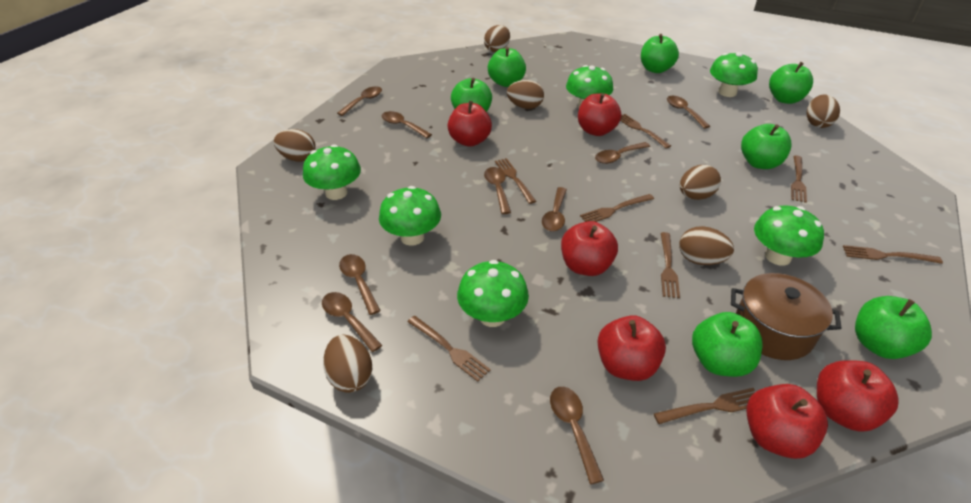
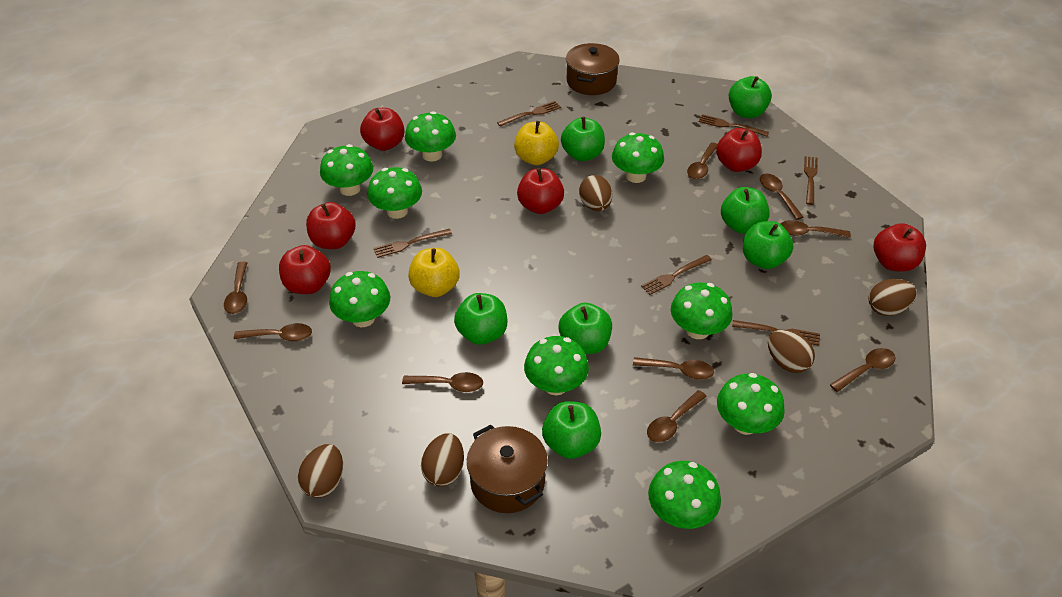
brown egg: 7 -> 5
brown fork: 8 -> 6
brown pot: 1 -> 2
green mushroom: 6 -> 9
yellow apple: 0 -> 2

